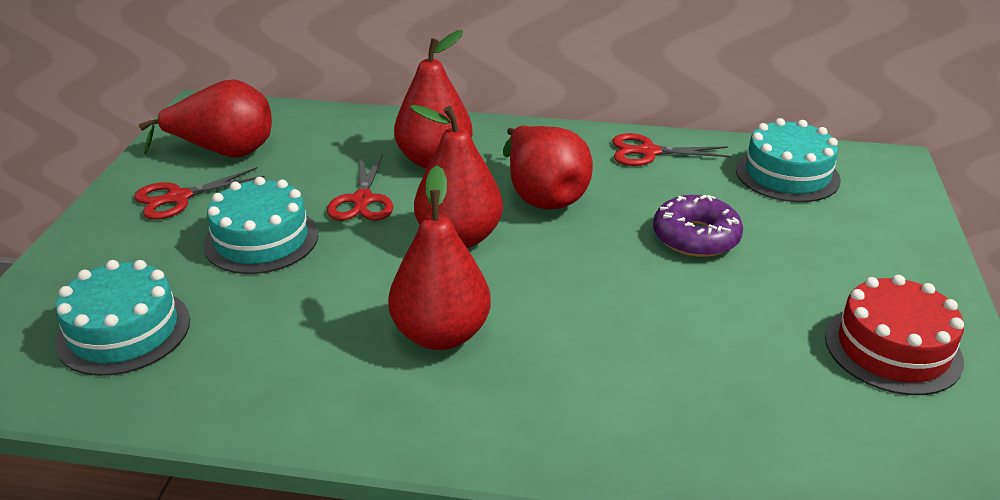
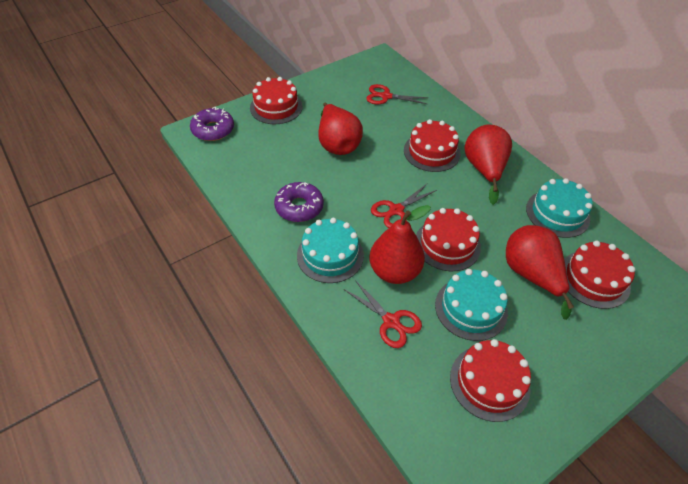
purple donut: 1 -> 2
red cake: 1 -> 5
red pear: 5 -> 4

